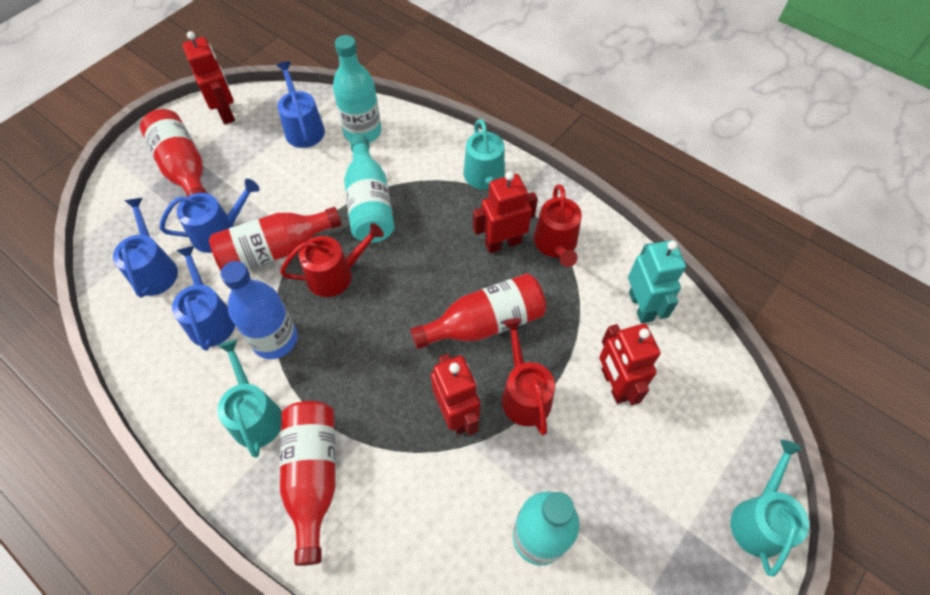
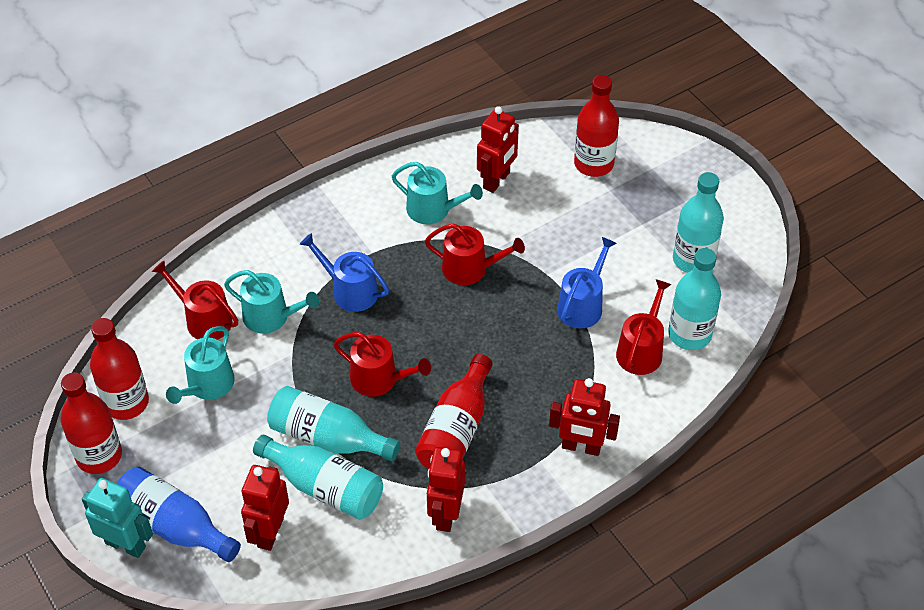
blue watering can: 4 -> 2
red watering can: 3 -> 4
turquoise bottle: 3 -> 4

